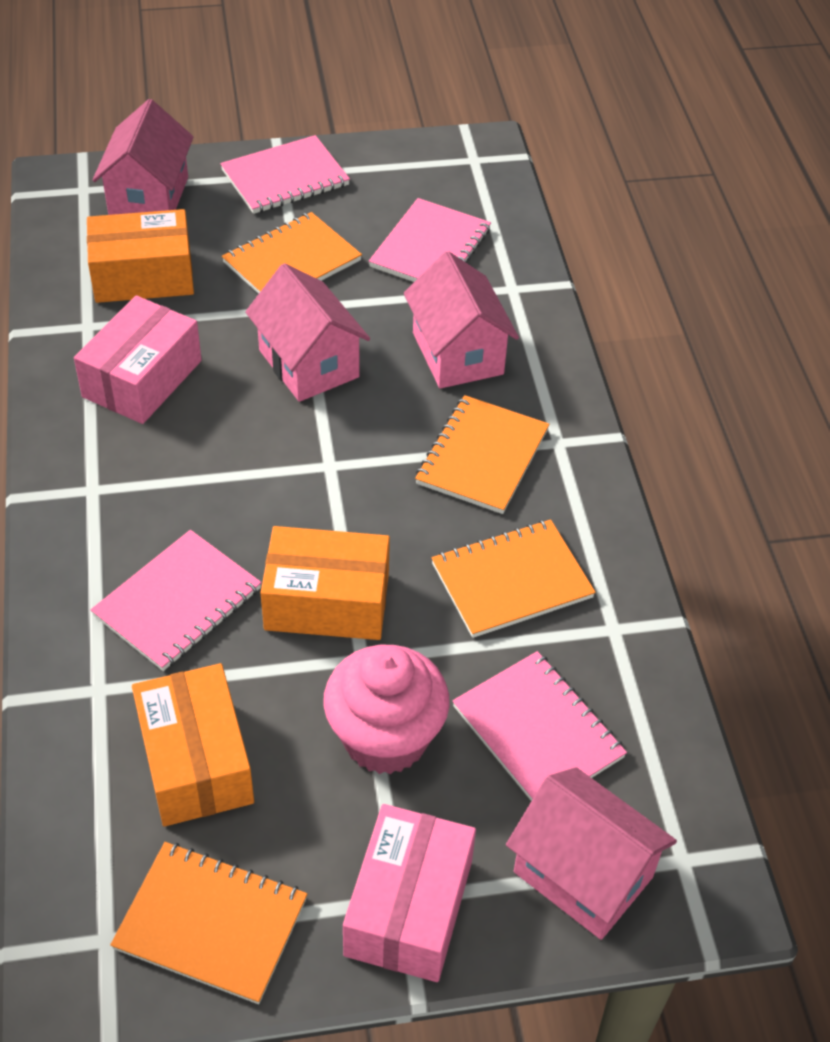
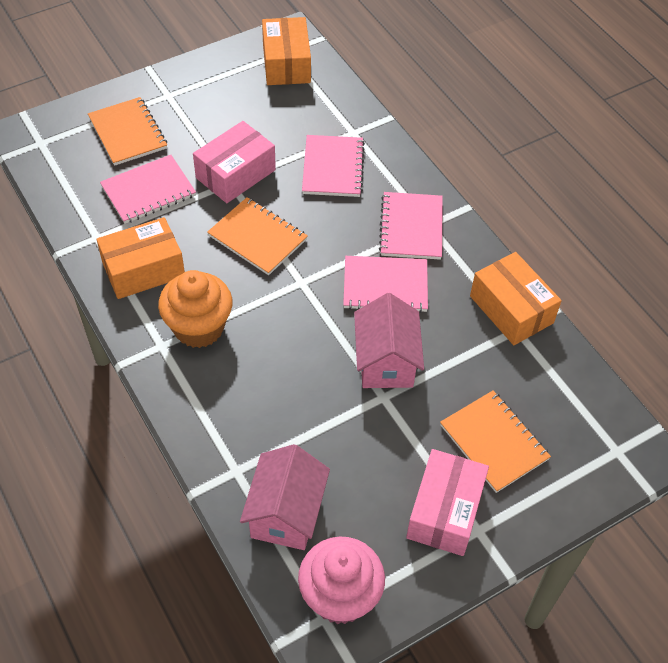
orange cupcake: 0 -> 1
orange notebook: 4 -> 3
pink house: 4 -> 2

